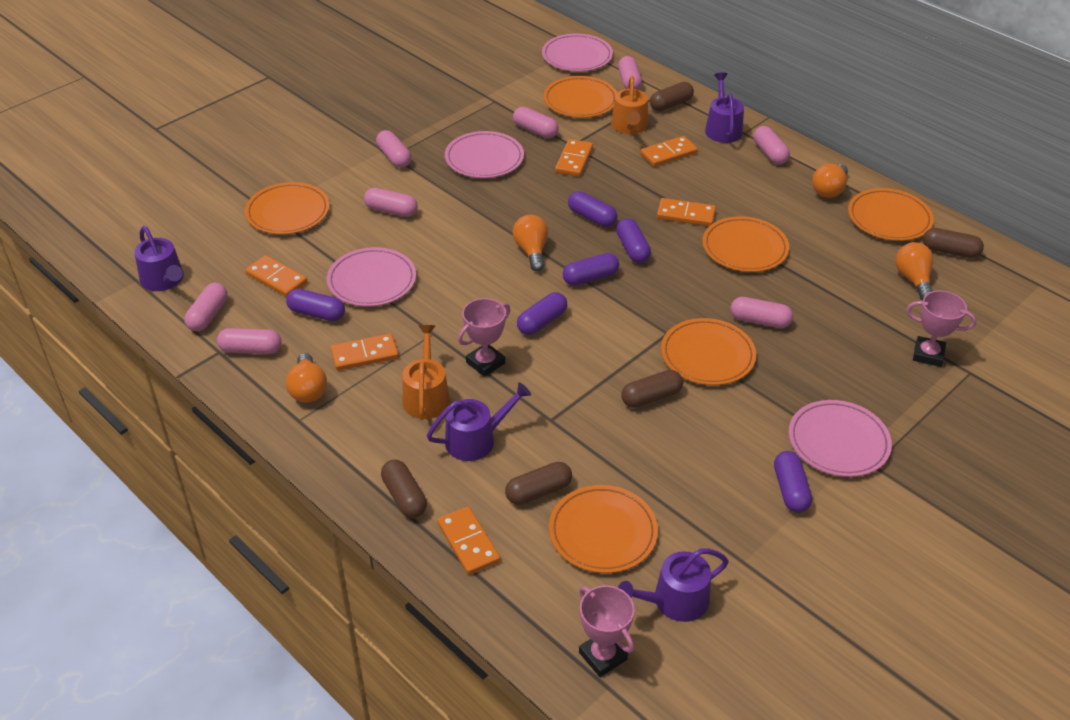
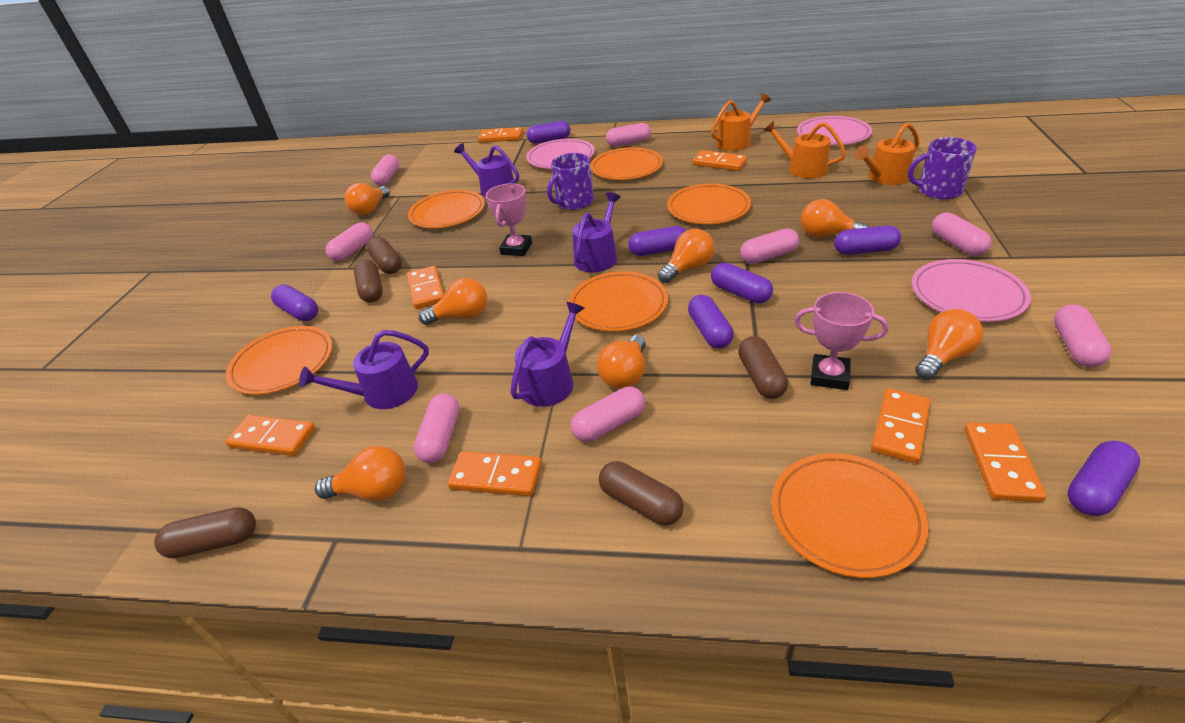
orange domino: 6 -> 7
orange light bulb: 4 -> 7
orange watering can: 2 -> 3
pink plate: 4 -> 3
pink trophy: 3 -> 2
purple capsule: 6 -> 7
purple mug: 0 -> 2

